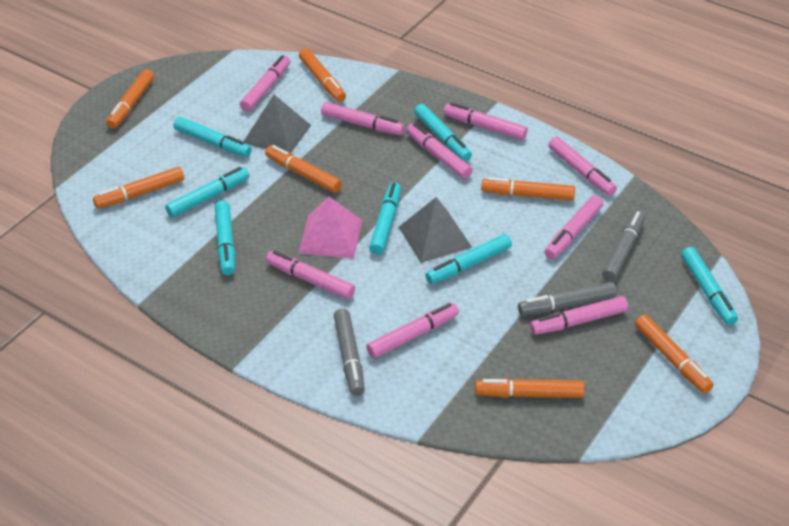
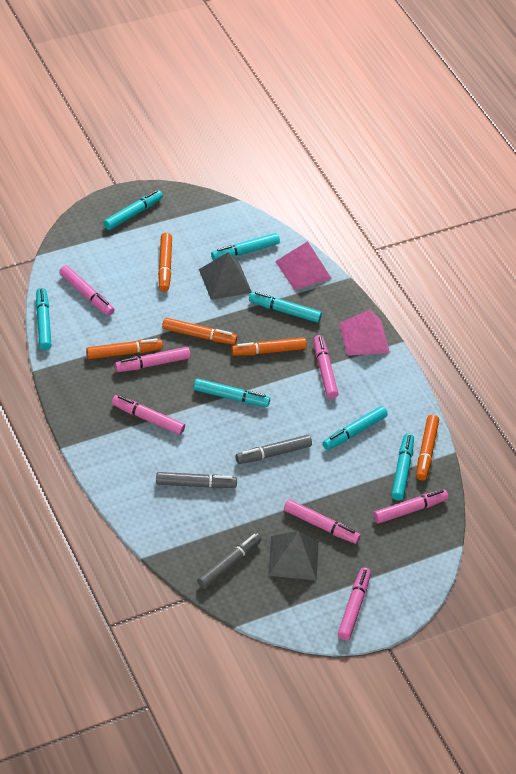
orange marker: 7 -> 5
pink marker: 9 -> 7
pink pyramid: 1 -> 2

